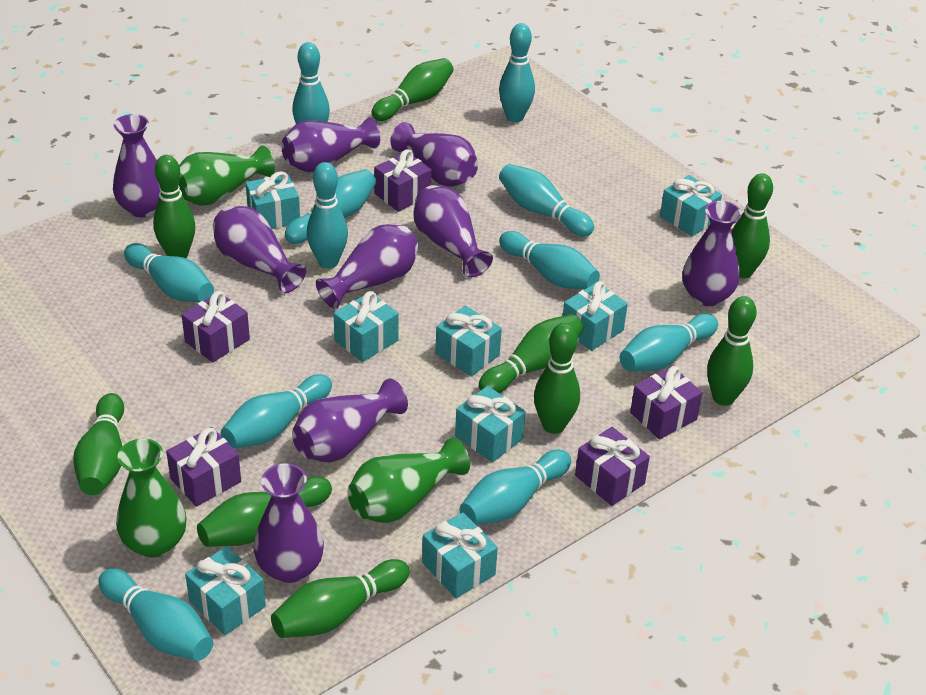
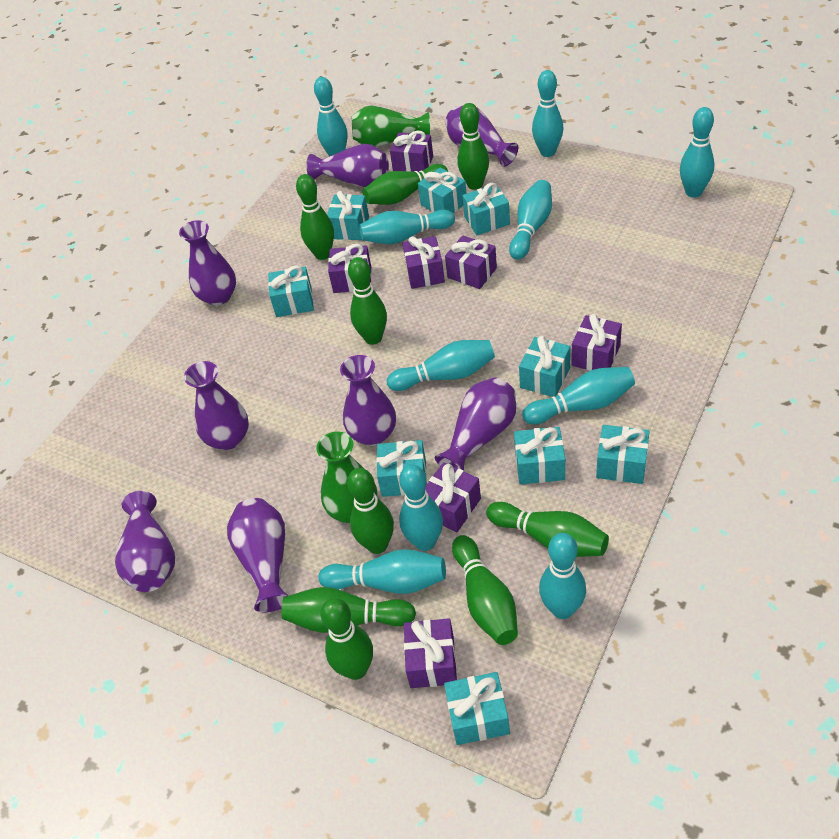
green vase: 3 -> 2
purple gift: 5 -> 7
purple vase: 9 -> 8
turquoise bowling pin: 11 -> 10
turquoise gift: 8 -> 9

